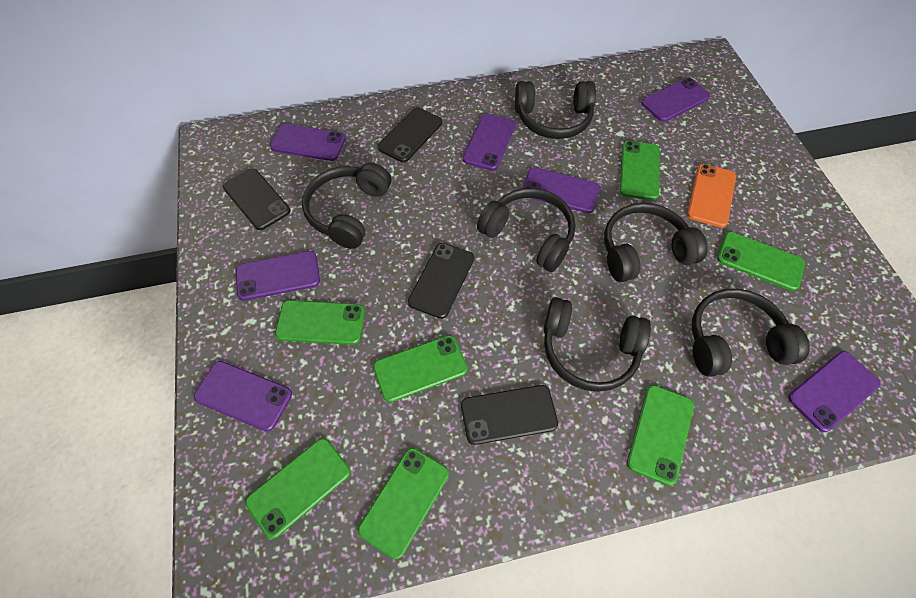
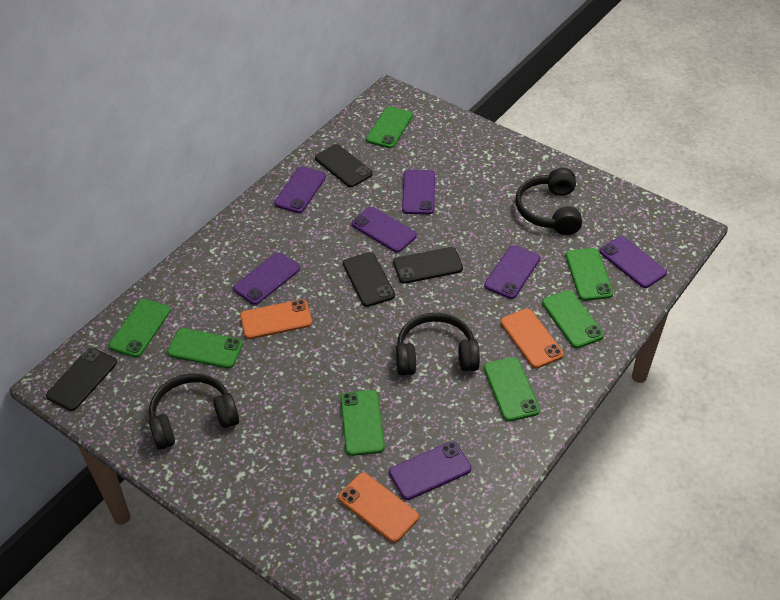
black headphones: 6 -> 3
orange phone: 1 -> 3

